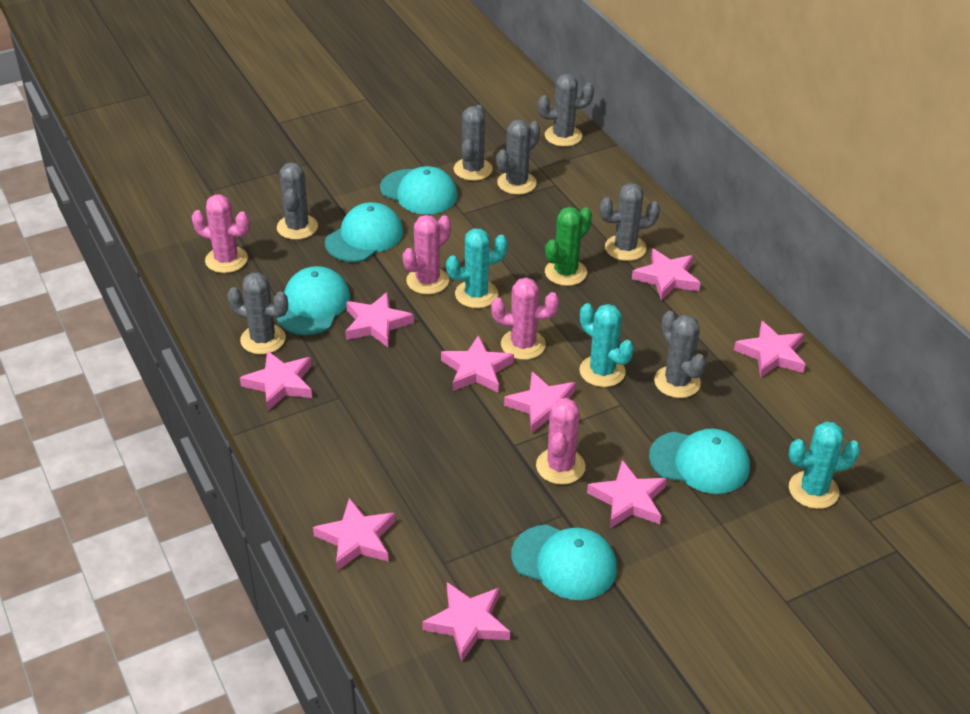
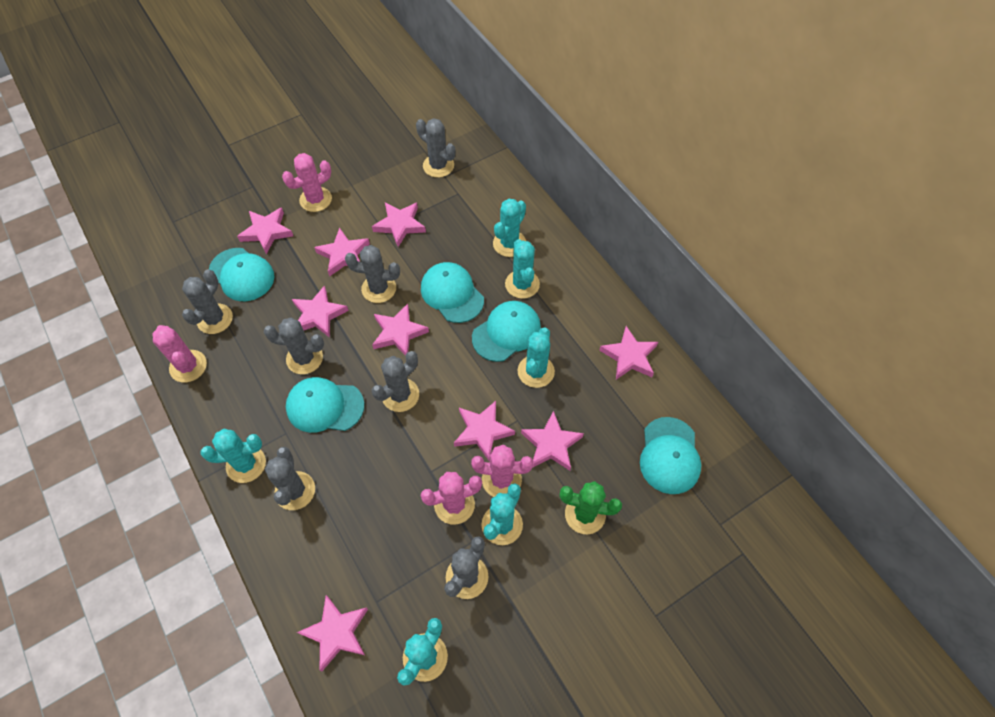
turquoise cactus: 3 -> 6

